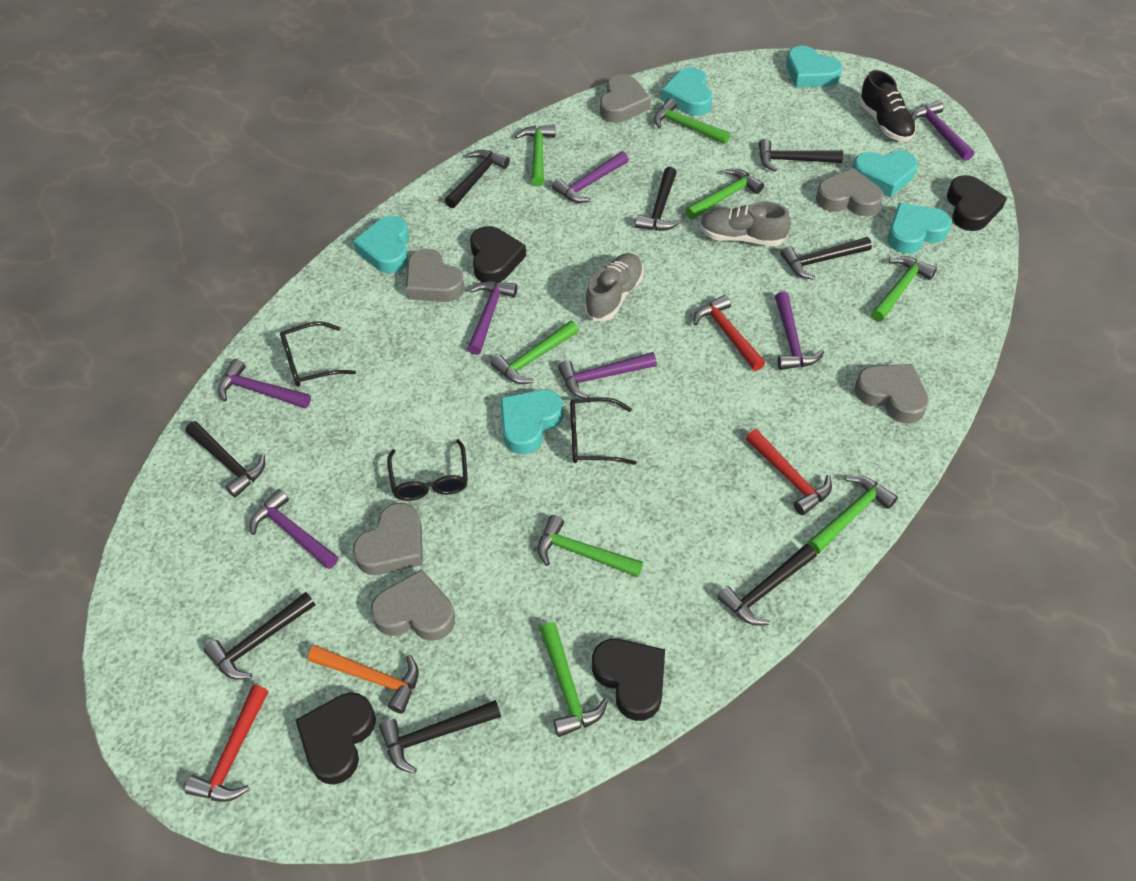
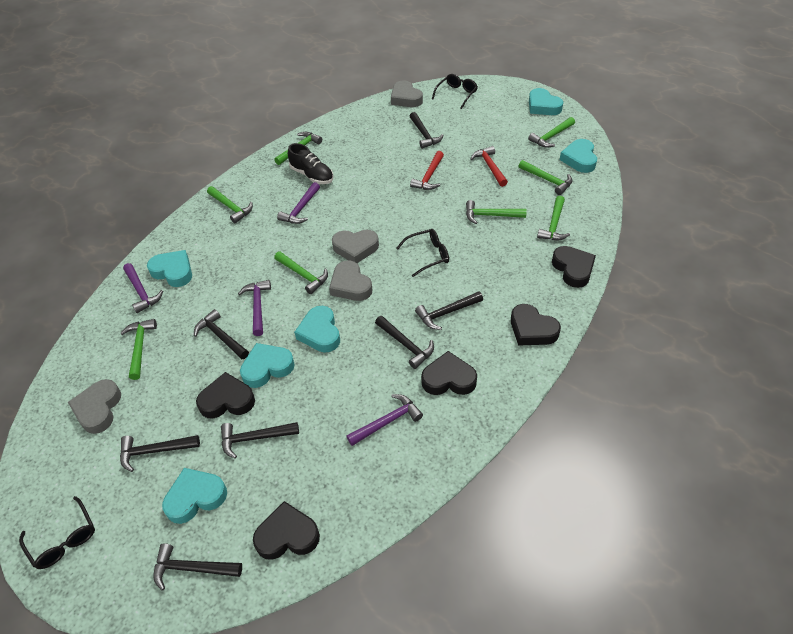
black hammer: 8 -> 7
black heart: 4 -> 5
grey heart: 6 -> 4
grey shoe: 2 -> 0
orange hammer: 1 -> 0
purple hammer: 7 -> 4
red hammer: 3 -> 2

